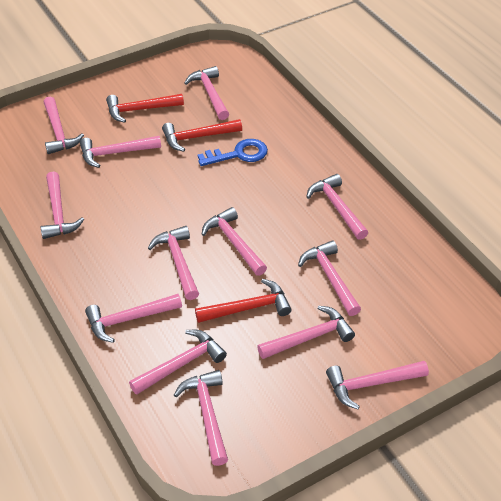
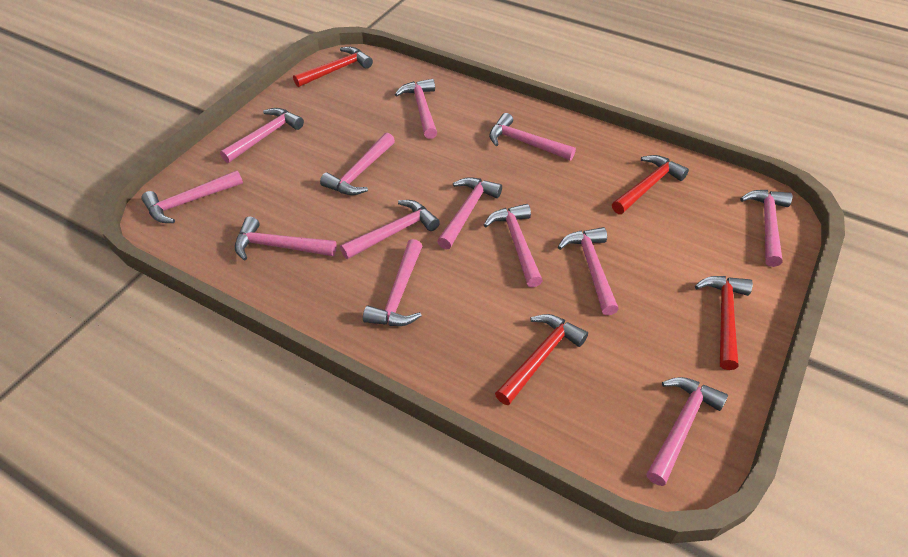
blue key: 1 -> 0
red hammer: 3 -> 4

